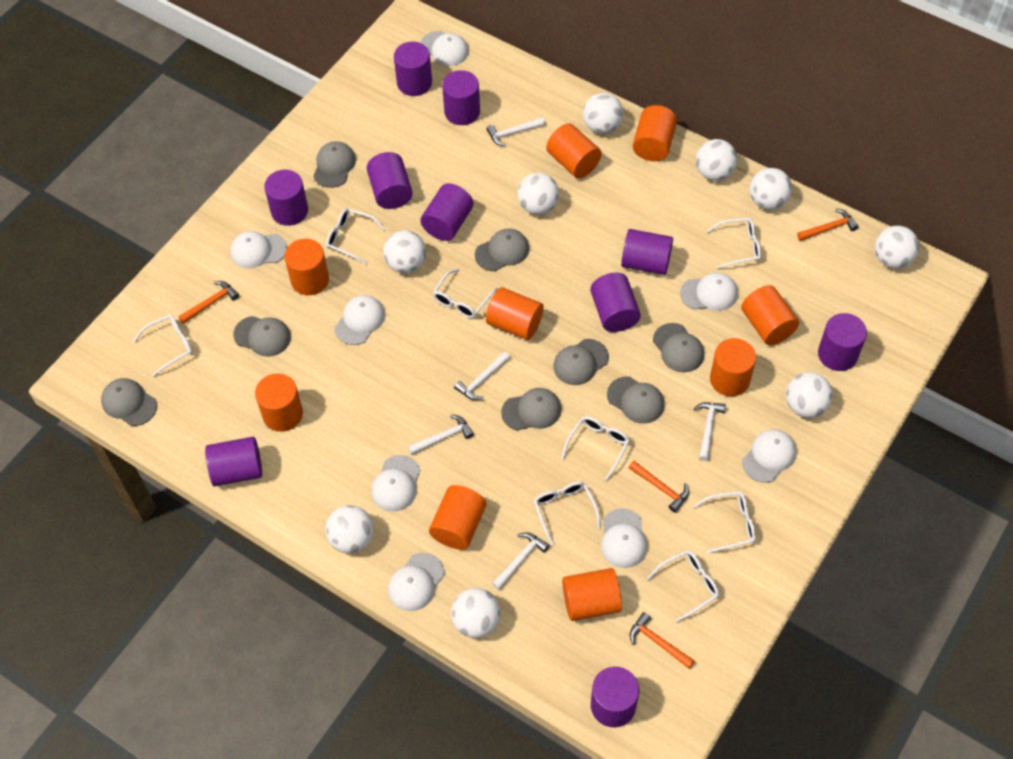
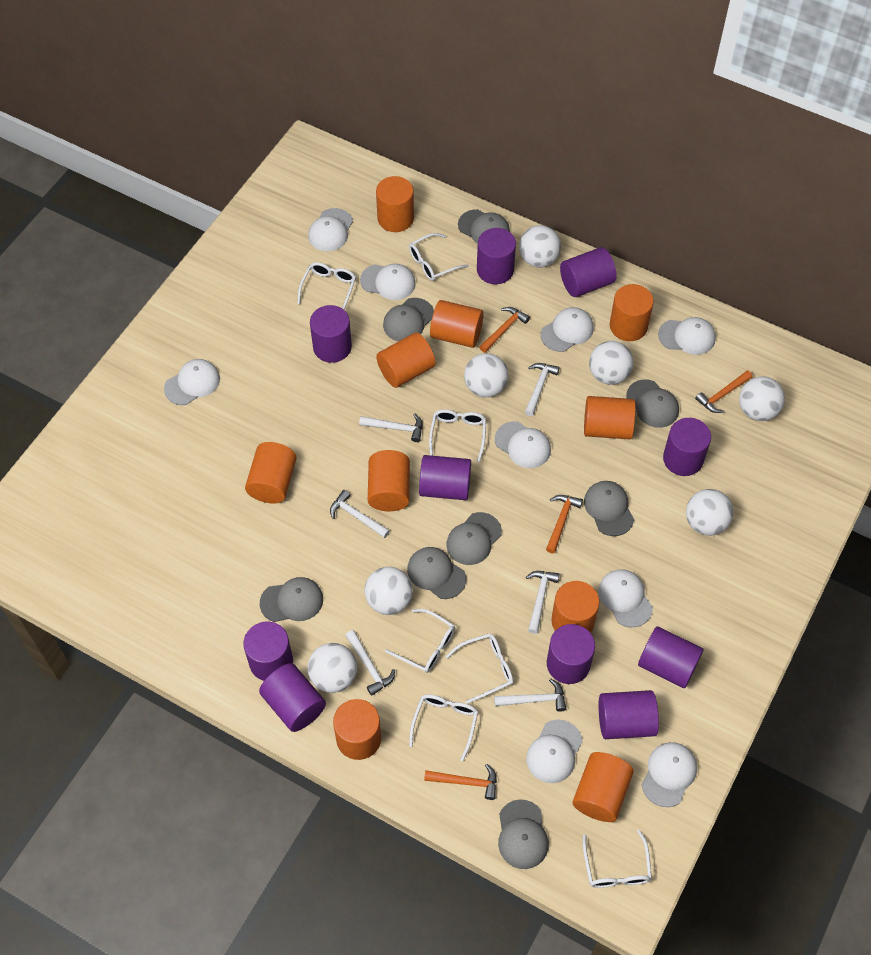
orange cylinder: 9 -> 10
white ball: 9 -> 7
white cap: 8 -> 9
white glasses: 8 -> 7
white hammer: 5 -> 6

